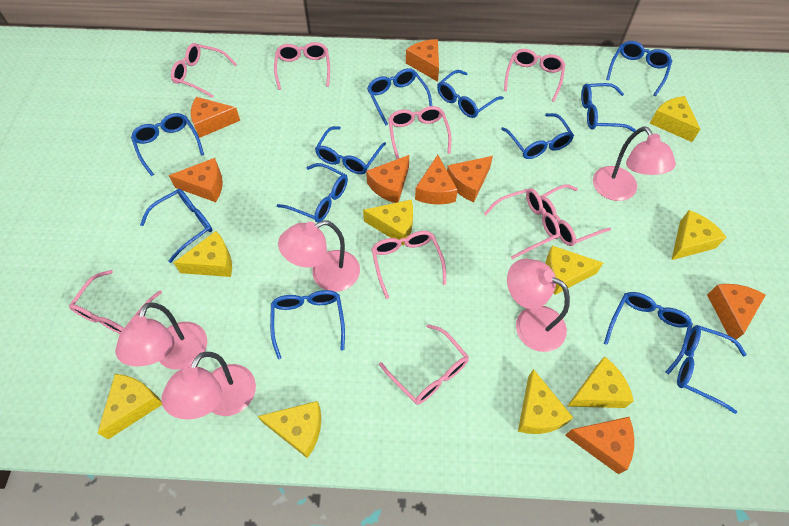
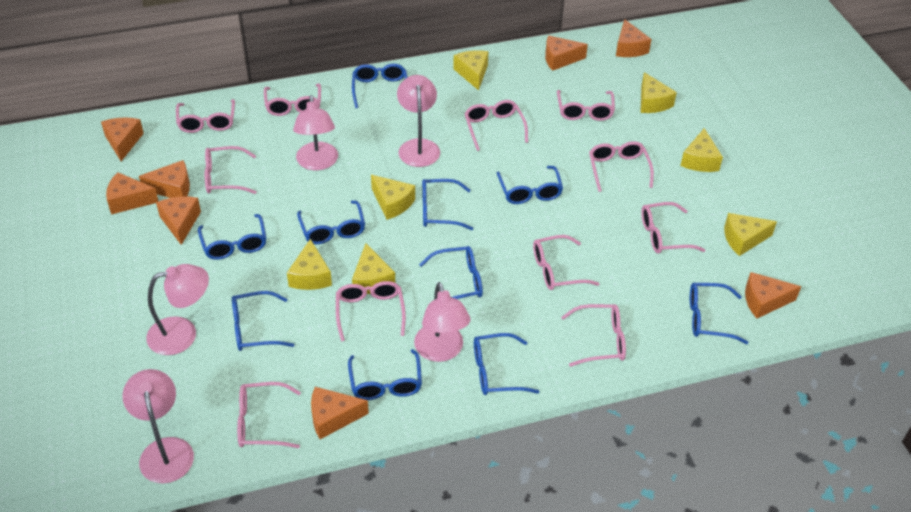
blue glasses: 12 -> 10
pink glasses: 9 -> 11
yellow cheese: 9 -> 7

